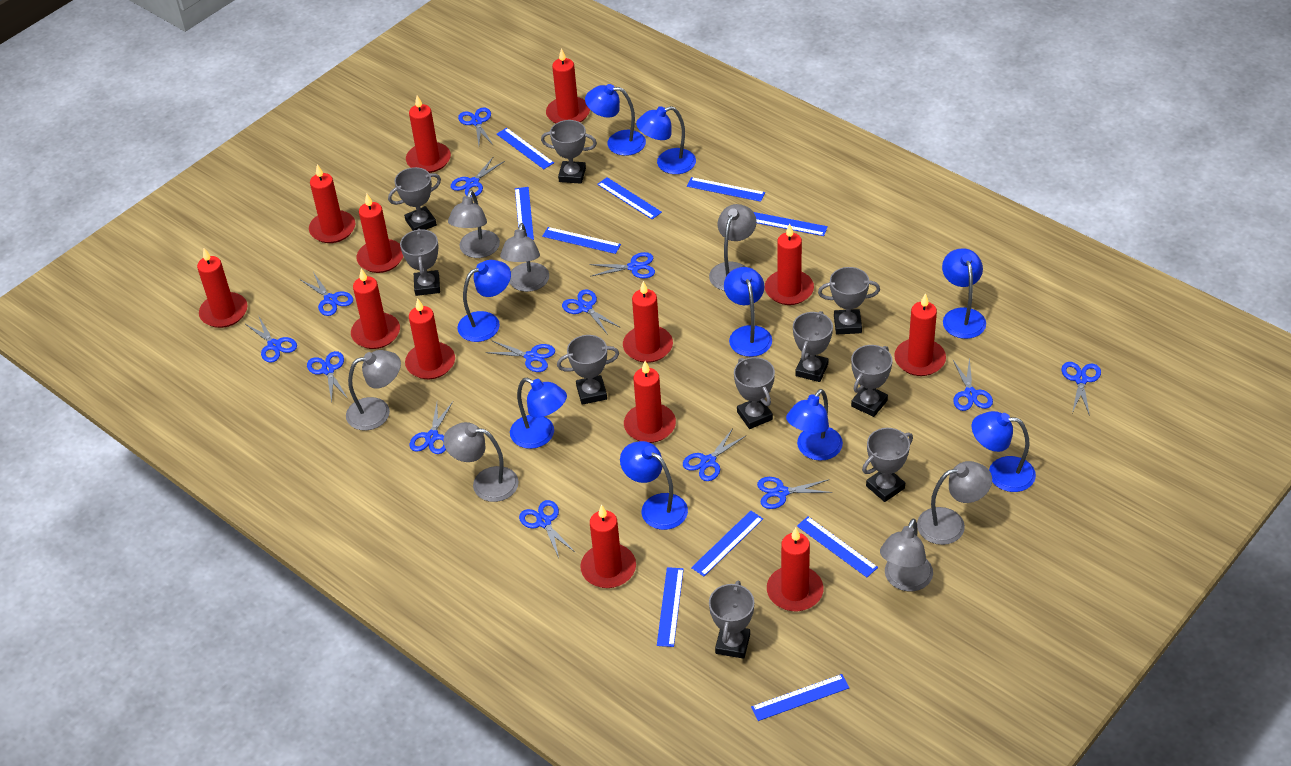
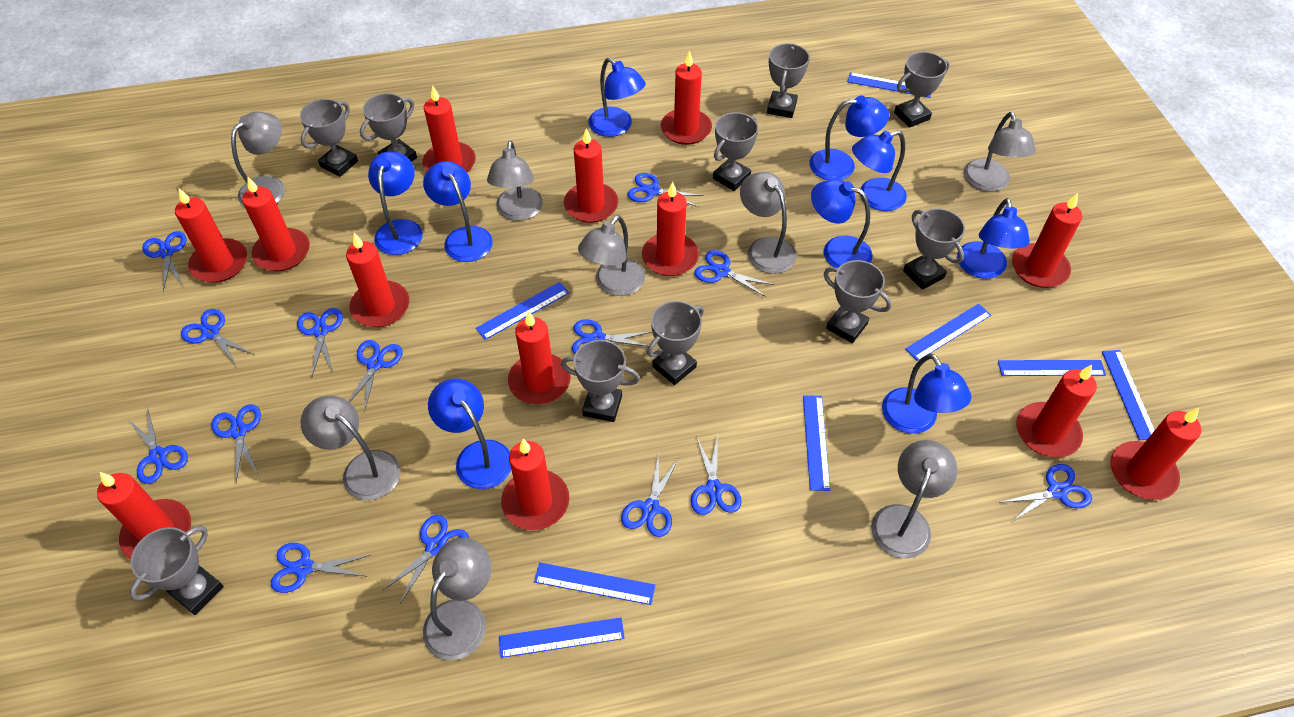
blue ruler: 10 -> 8
grey lamp: 7 -> 8

